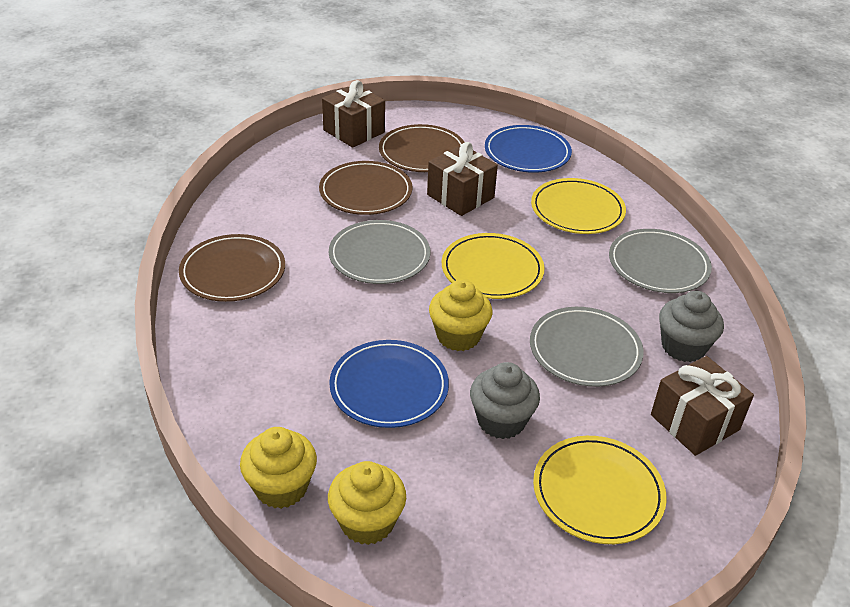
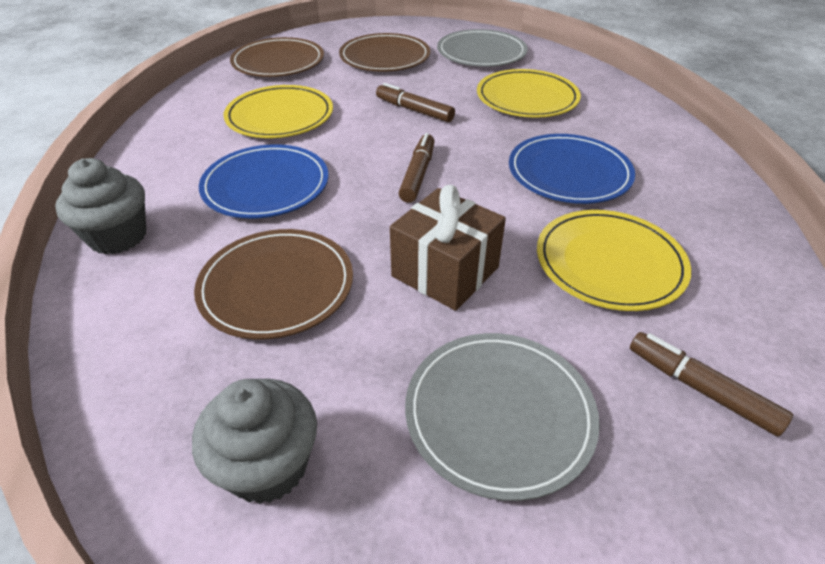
brown gift: 3 -> 1
brown marker: 0 -> 3
grey plate: 3 -> 2
yellow cupcake: 3 -> 0

